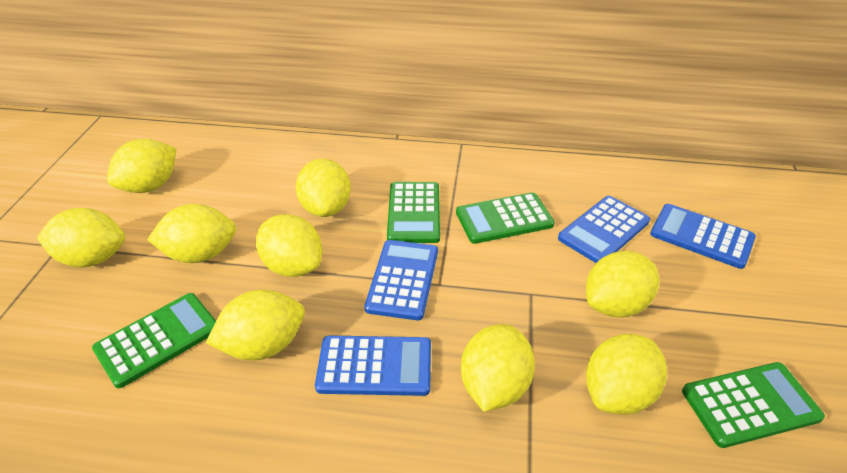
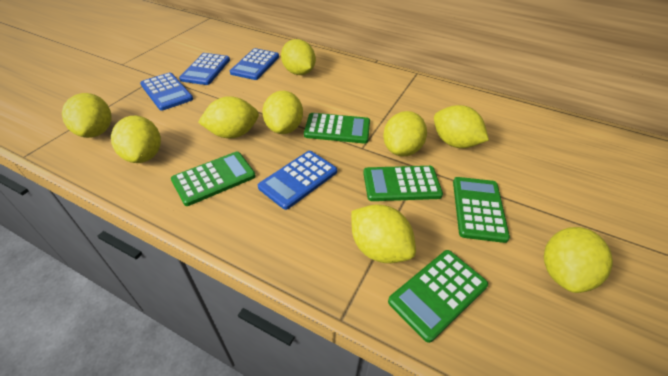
green calculator: 4 -> 5

